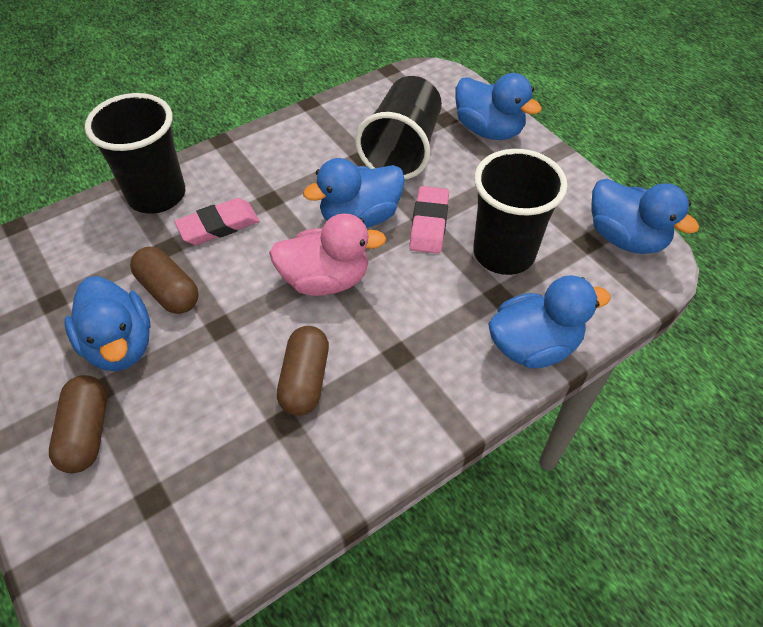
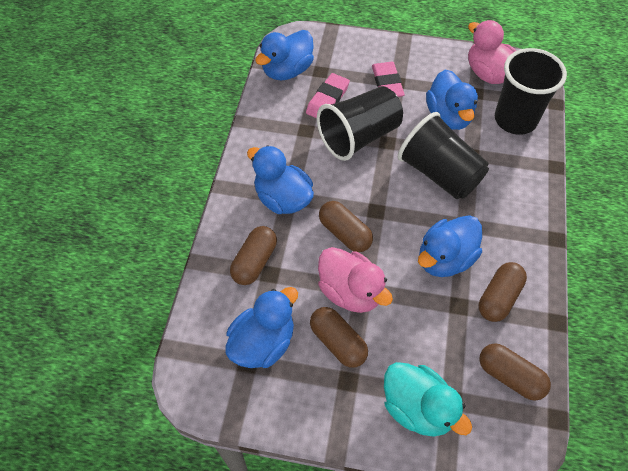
brown capsule: 3 -> 5
pink duck: 1 -> 2
turquoise duck: 0 -> 1

